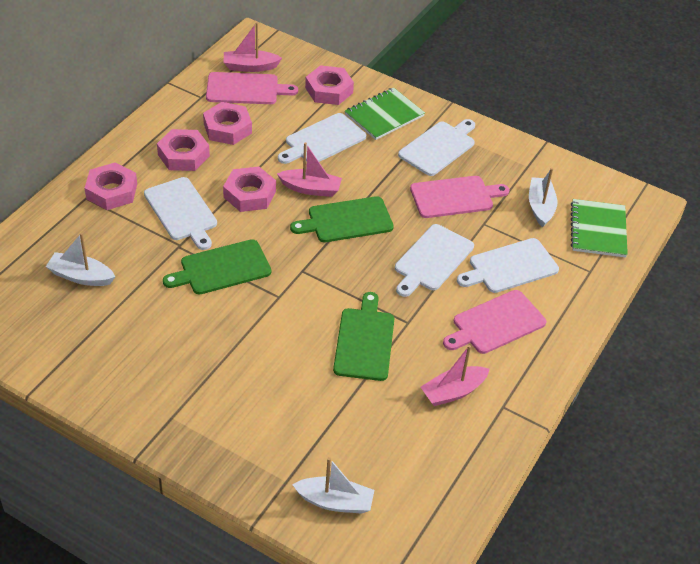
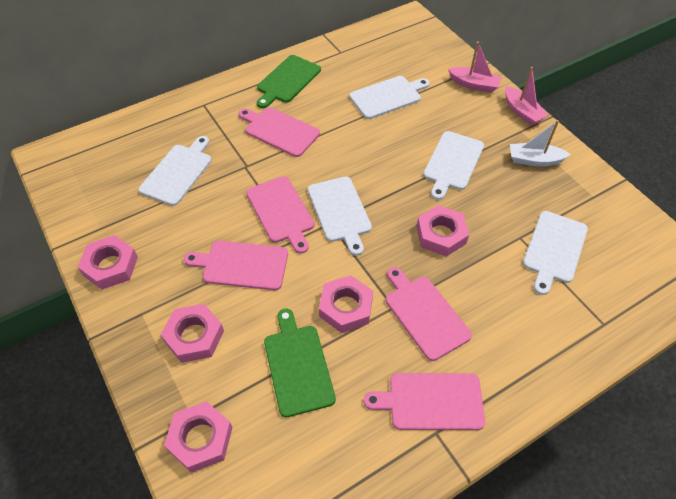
green cutting board: 3 -> 2
green notebook: 2 -> 0
pink boat: 3 -> 2
pink cutting board: 3 -> 5
white boat: 3 -> 1

